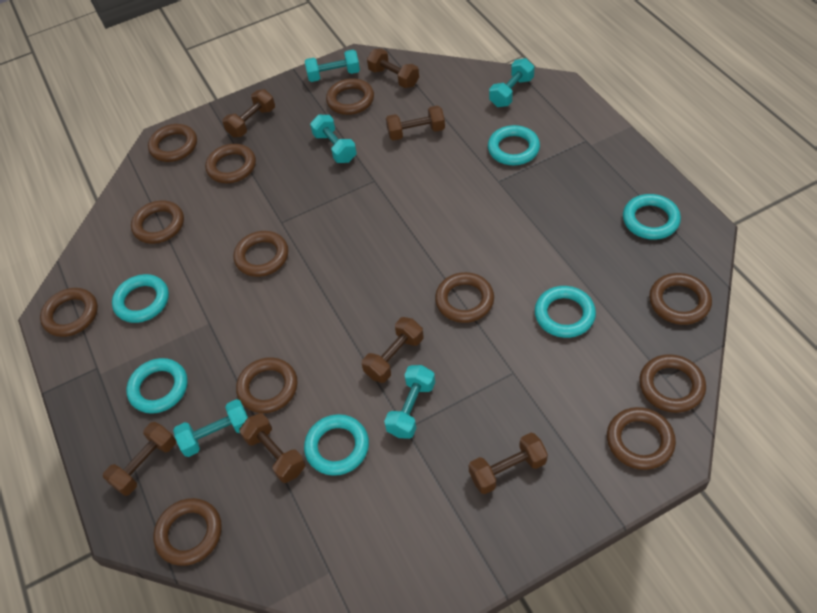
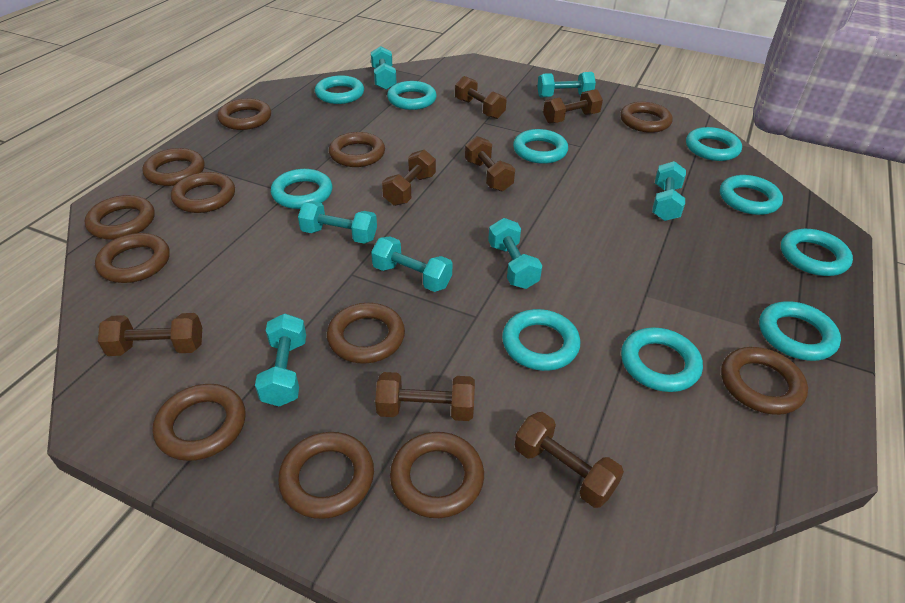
turquoise dumbbell: 5 -> 7
turquoise ring: 6 -> 10

